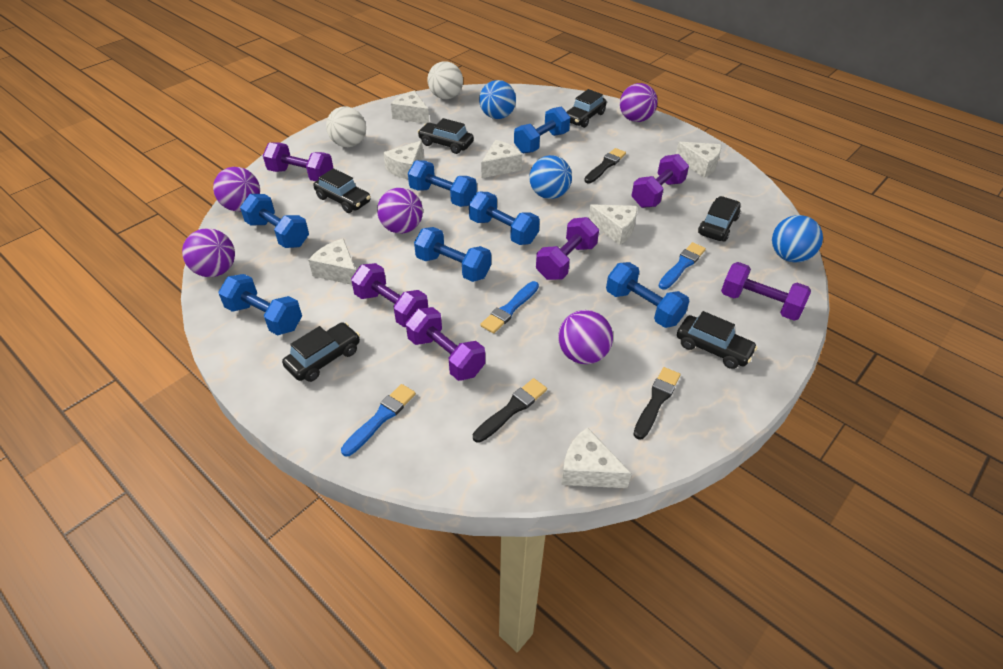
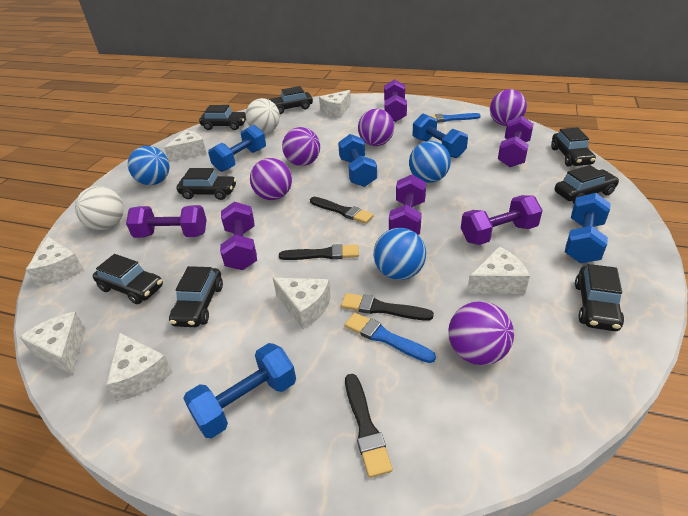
black brush: 3 -> 4
black car: 6 -> 8
blue brush: 3 -> 2
blue dumbbell: 7 -> 5

